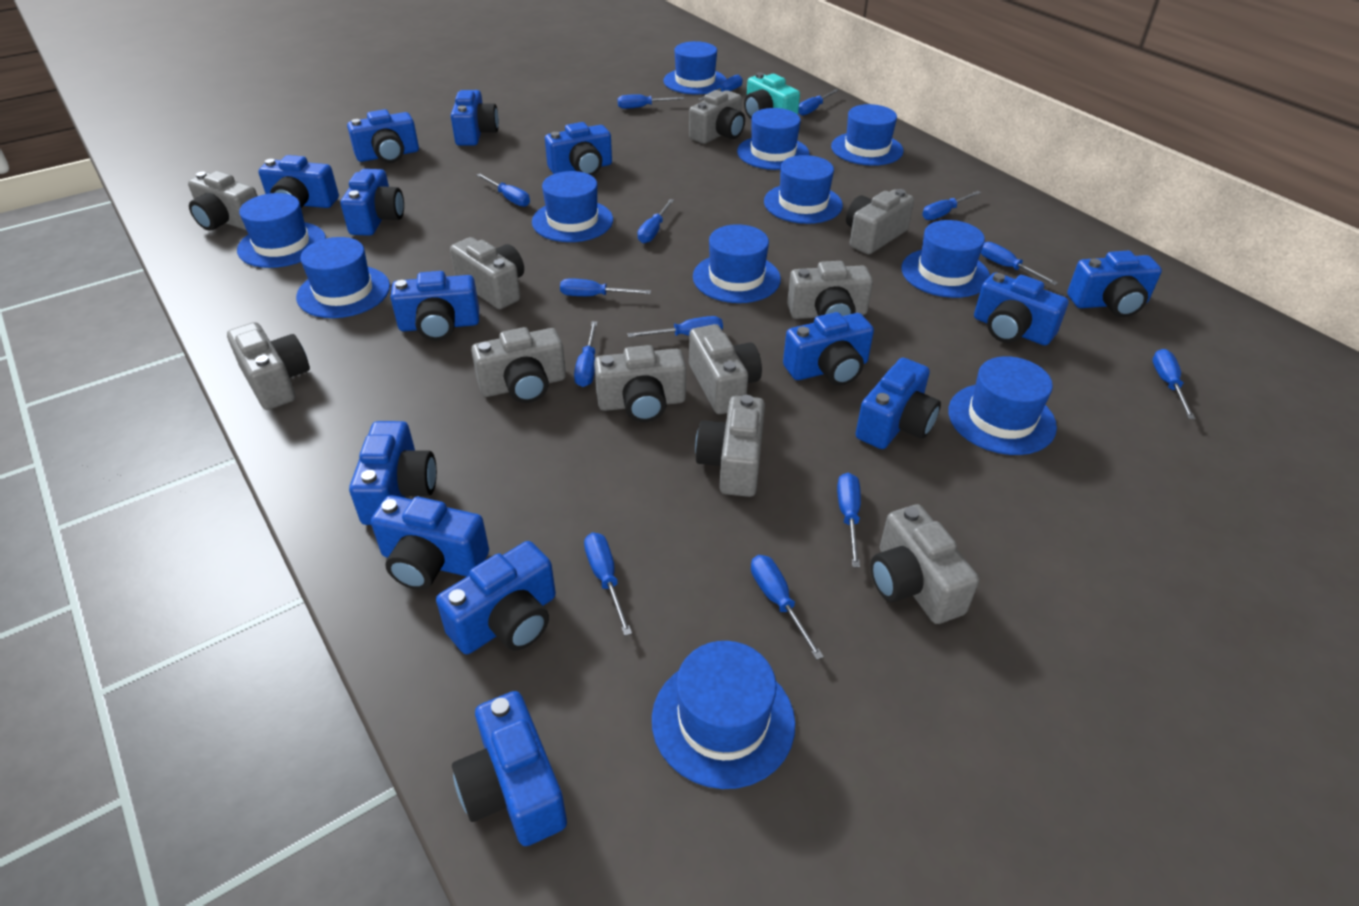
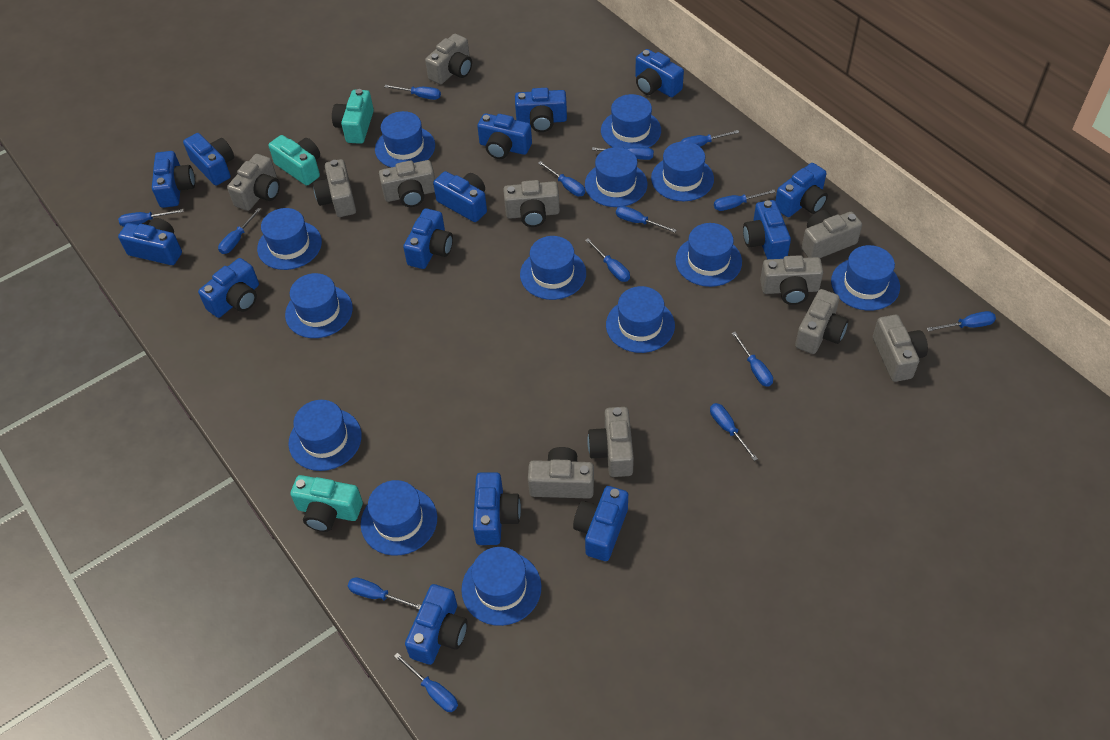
blue hat: 11 -> 13
turquoise camera: 1 -> 3

